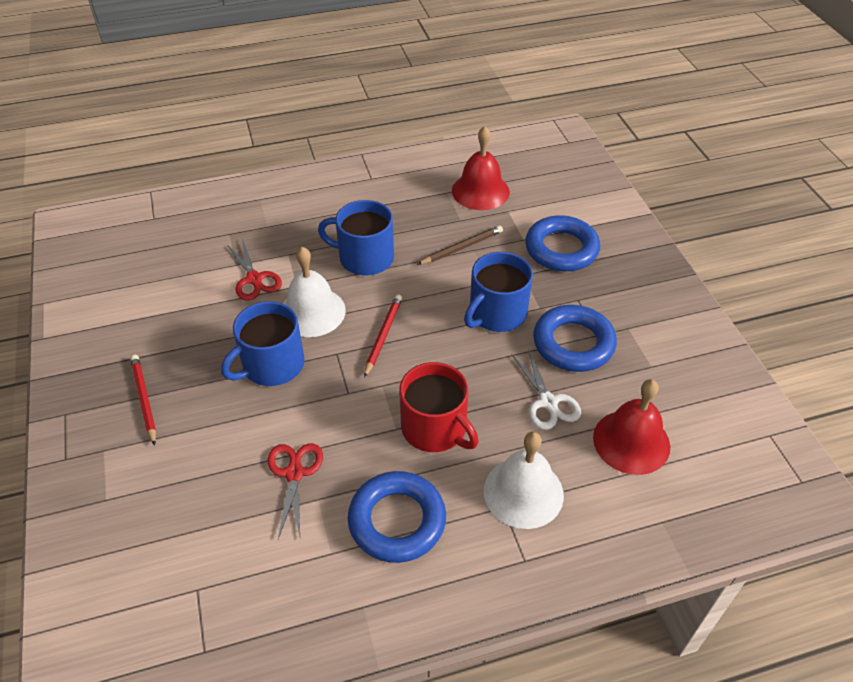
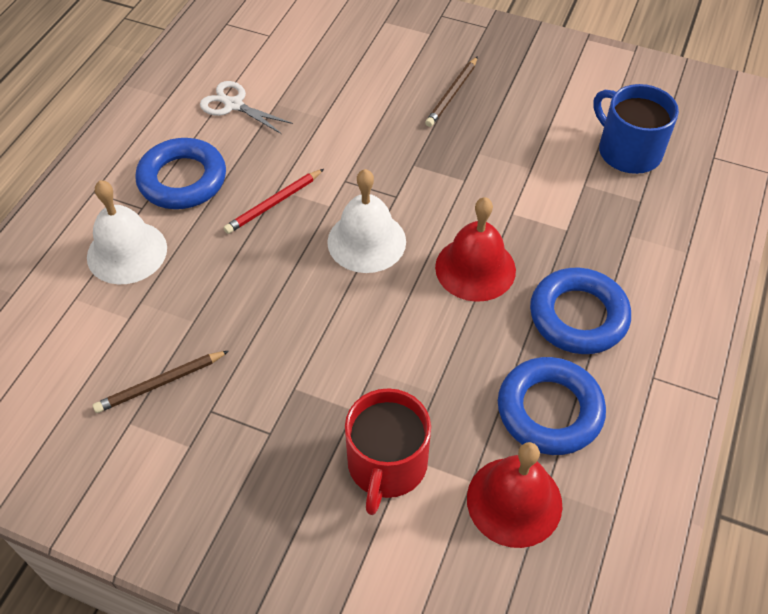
blue mug: 3 -> 1
brown pencil: 1 -> 2
red pencil: 2 -> 1
red scissors: 2 -> 0

